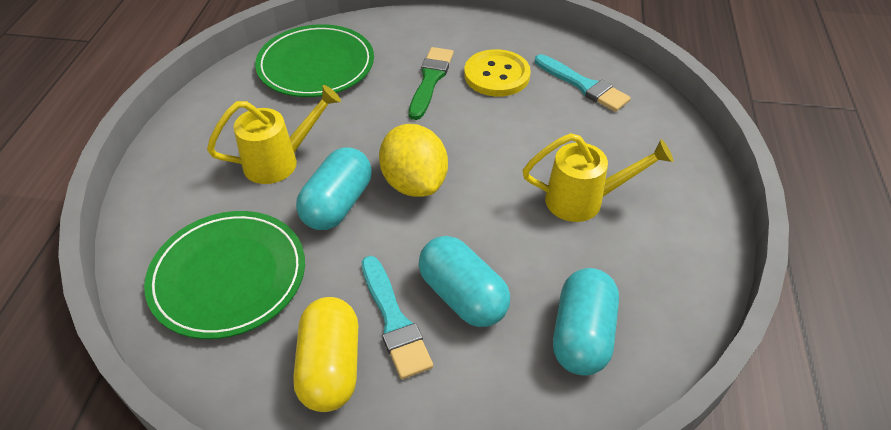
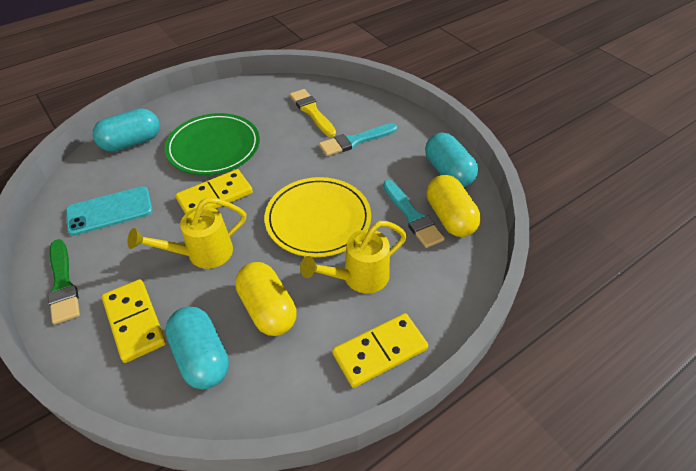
green plate: 2 -> 1
turquoise phone: 0 -> 1
yellow brush: 0 -> 1
yellow button: 1 -> 0
yellow capsule: 1 -> 2
yellow domino: 0 -> 3
yellow lemon: 1 -> 0
yellow plate: 0 -> 1

